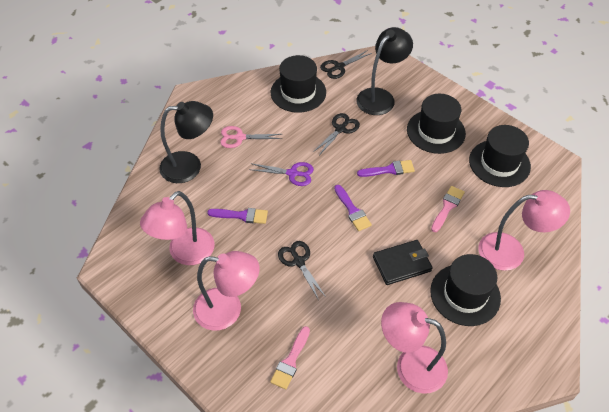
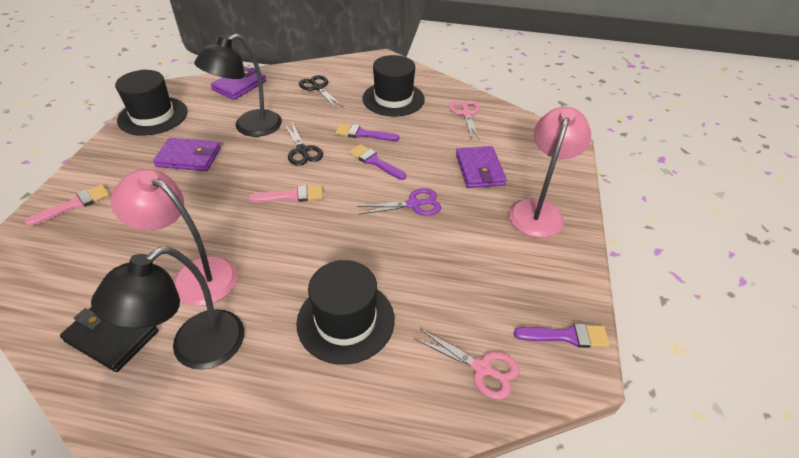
black hat: 4 -> 3
black scissors: 3 -> 2
pink lamp: 4 -> 2
pink scissors: 1 -> 2
purple wallet: 0 -> 3

